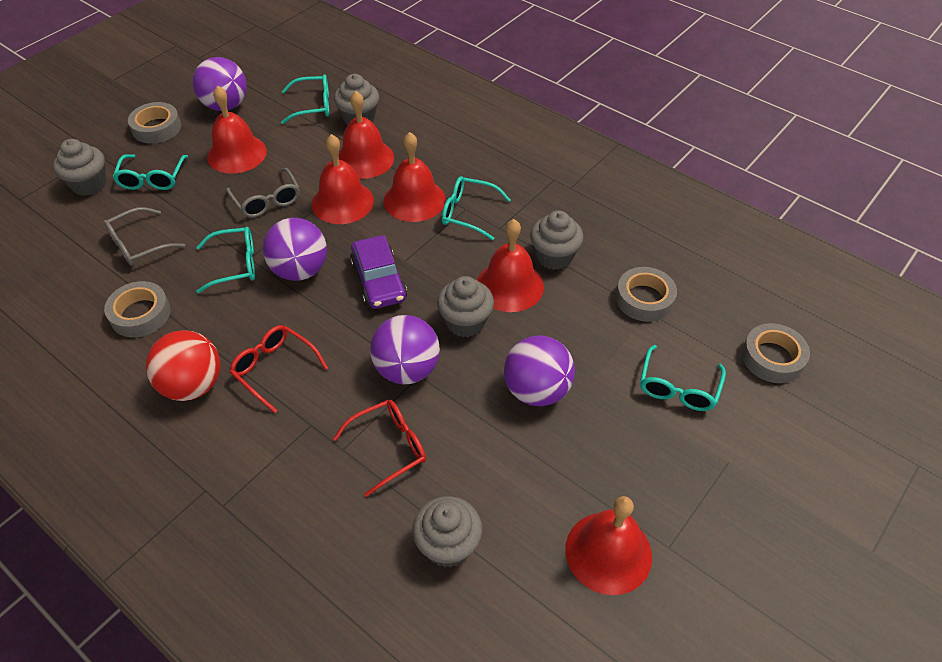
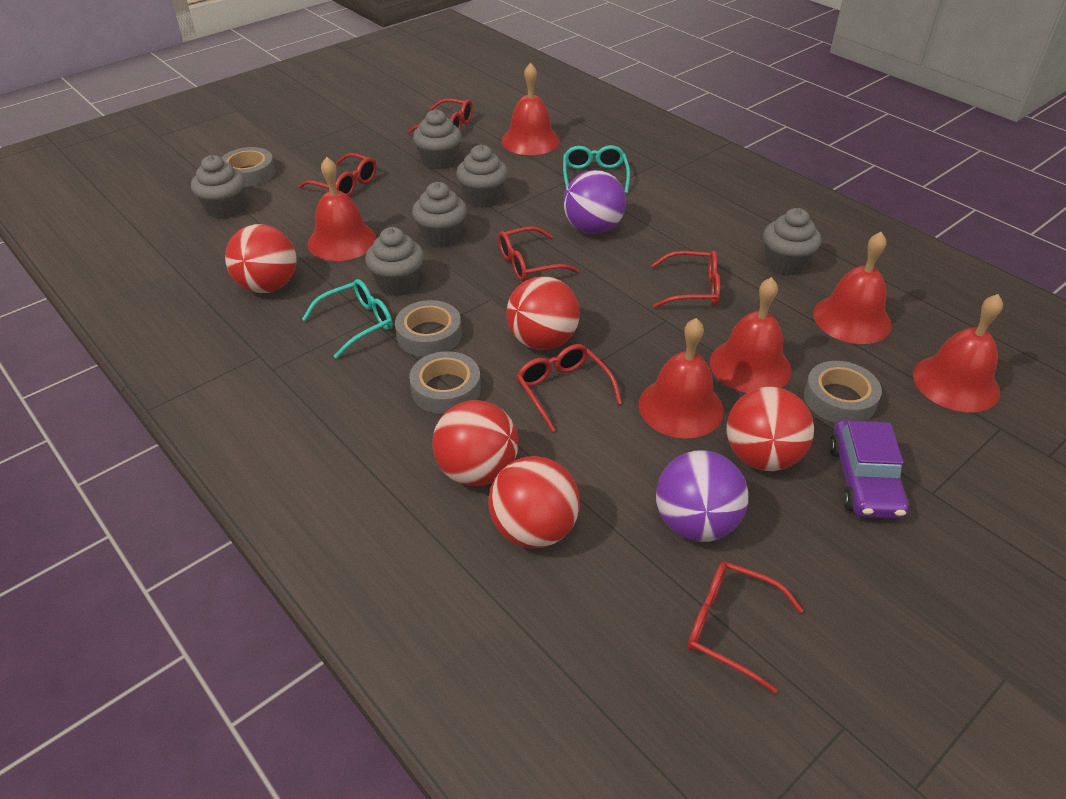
grey cupcake: 5 -> 6
grey glasses: 2 -> 0
purple ball: 4 -> 2
red ball: 1 -> 5
red glasses: 2 -> 6
turquoise glasses: 5 -> 2

